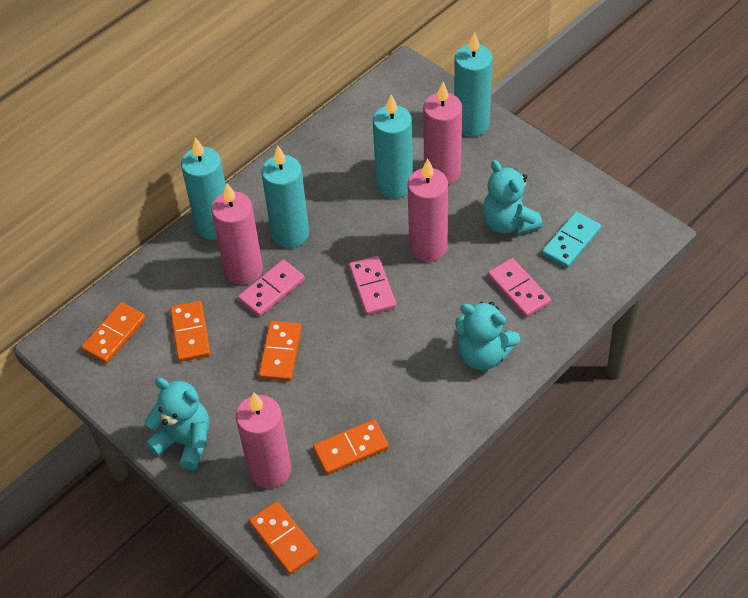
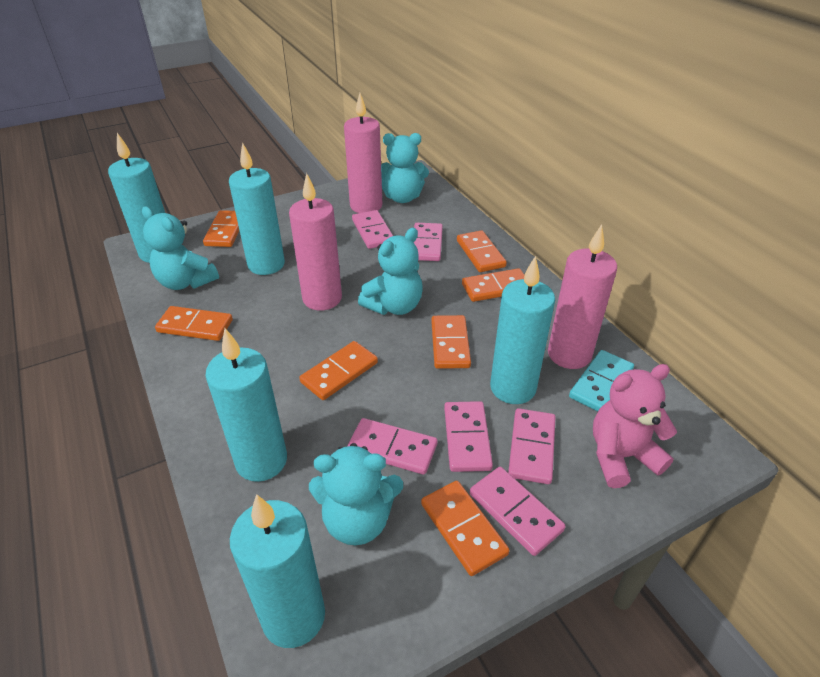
orange domino: 5 -> 7
pink candle: 4 -> 3
pink domino: 3 -> 6
pink teddy bear: 0 -> 1
turquoise candle: 4 -> 5
turquoise teddy bear: 3 -> 4

